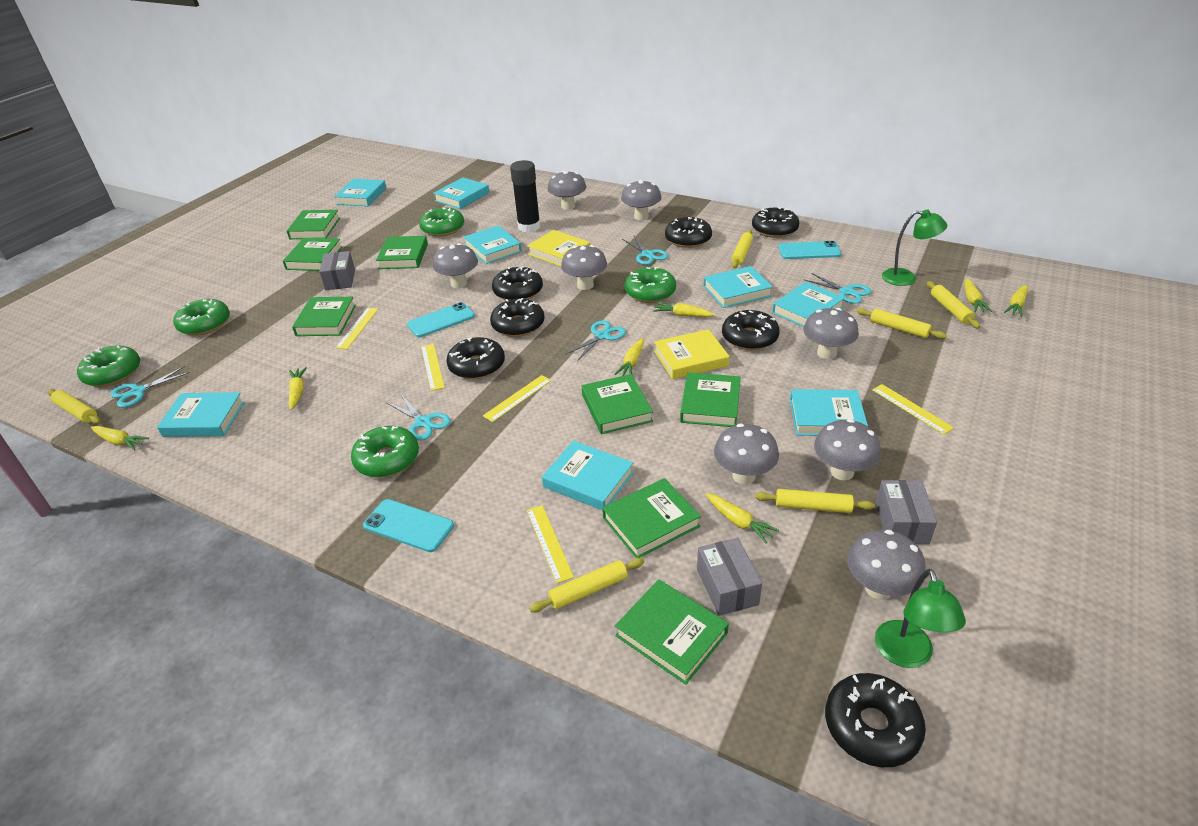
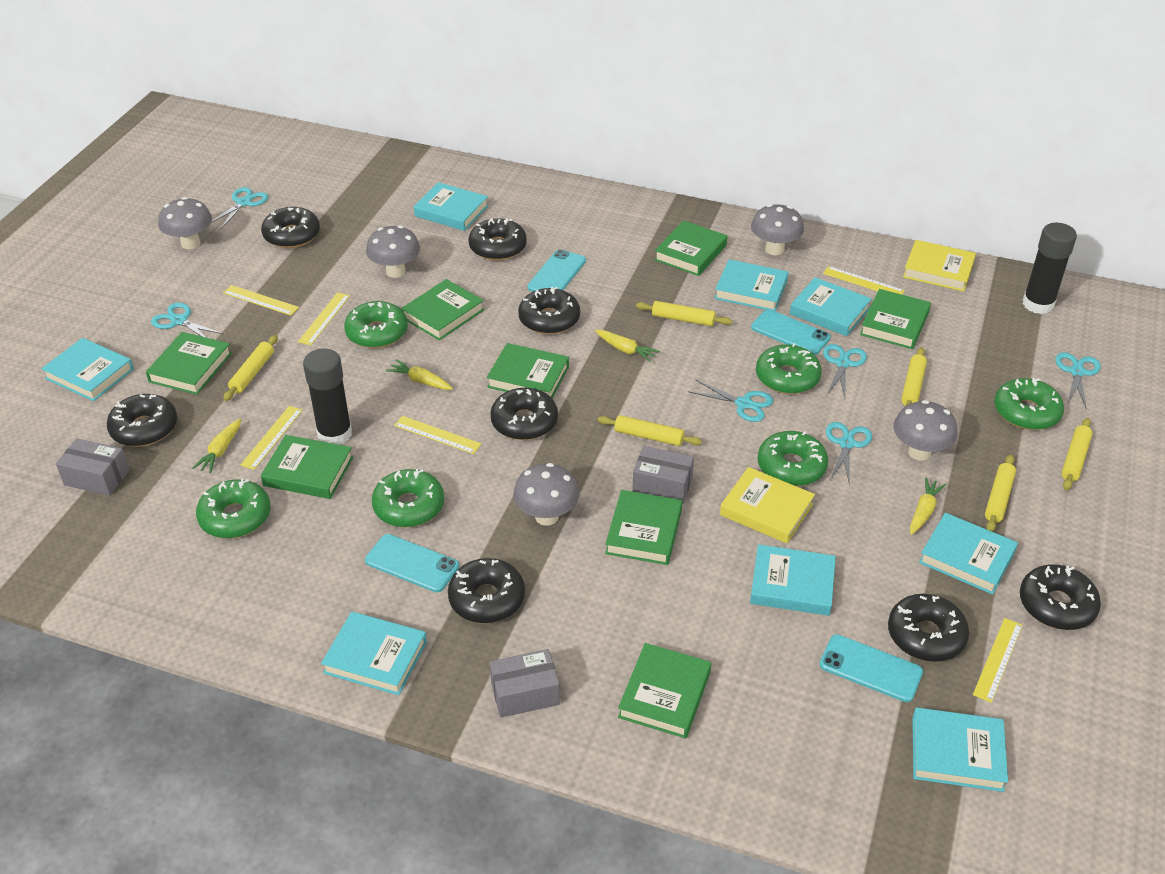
black donut: 7 -> 8
black glue stick: 1 -> 2
green donut: 5 -> 6
green lamp: 2 -> 0
grey mushroom: 8 -> 5
turquoise phone: 3 -> 4
turquoise scissors: 5 -> 6
yellow carrot: 7 -> 4
yellow ruler: 5 -> 6

